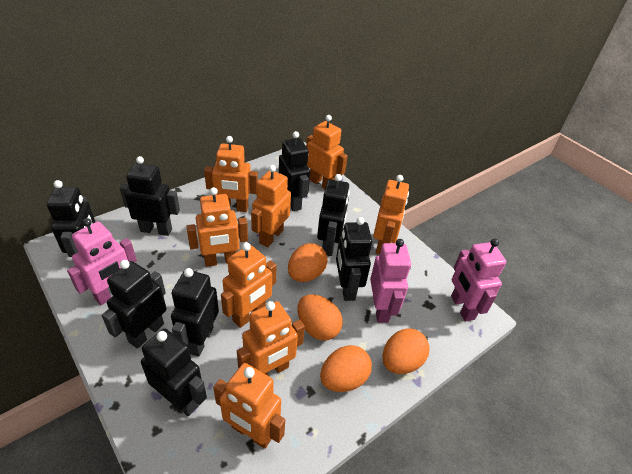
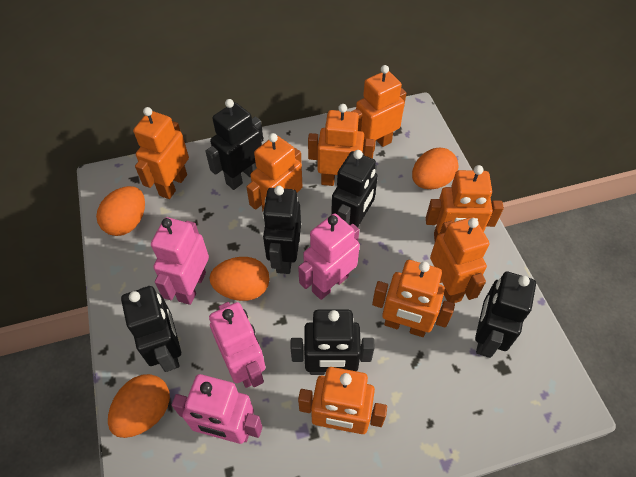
black robot: 8 -> 6
pink robot: 3 -> 4

